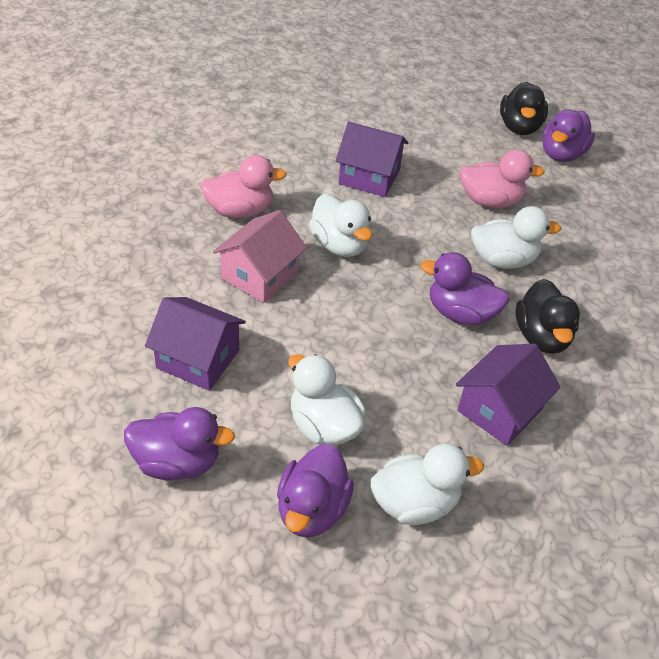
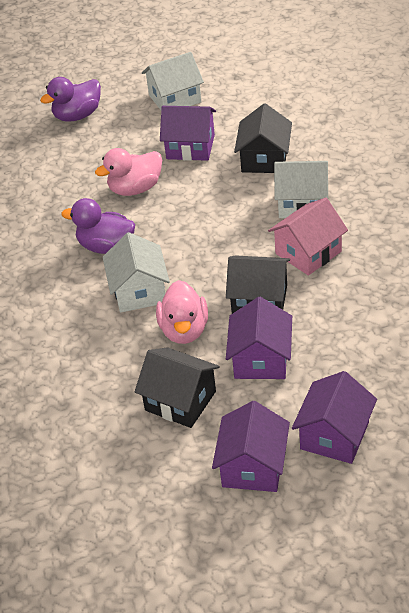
black duck: 2 -> 0
black house: 0 -> 3
purple duck: 4 -> 2
purple house: 3 -> 4
white duck: 4 -> 0
white house: 0 -> 3

